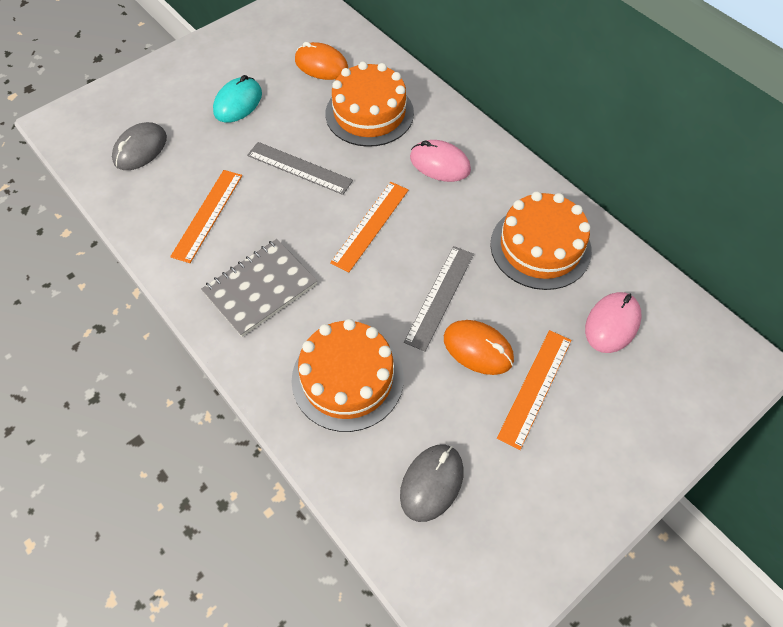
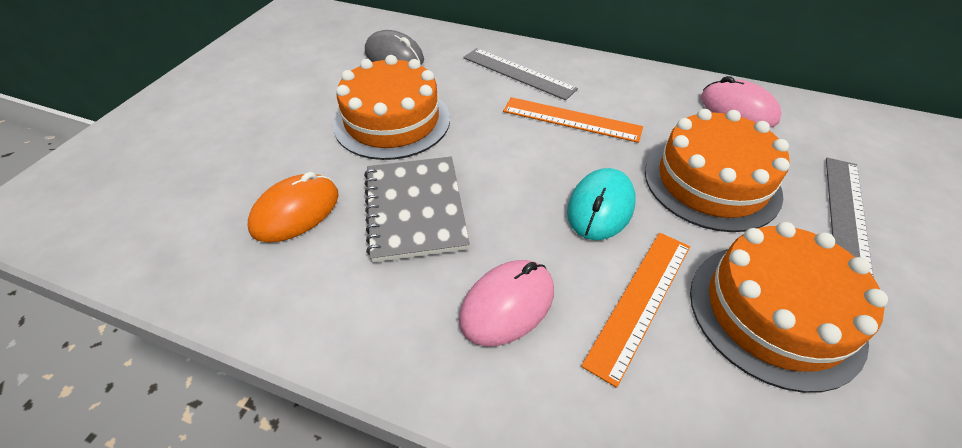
grey mouse: 2 -> 1
orange mouse: 2 -> 1
orange ruler: 3 -> 2

